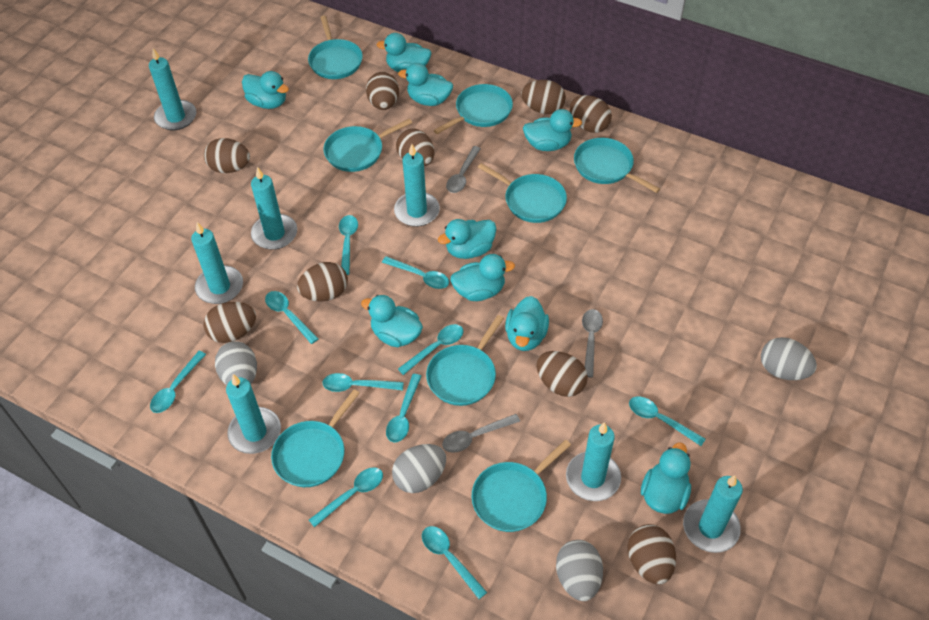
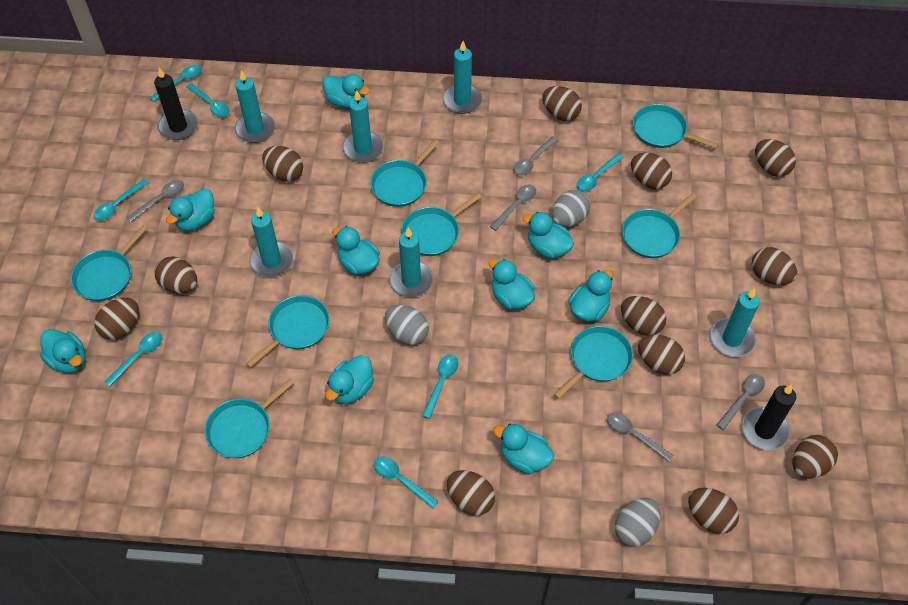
black candle: 0 -> 2
brown egg: 9 -> 12
grey egg: 4 -> 3
grey spoon: 3 -> 5
turquoise candle: 7 -> 6
turquoise spoon: 10 -> 7

